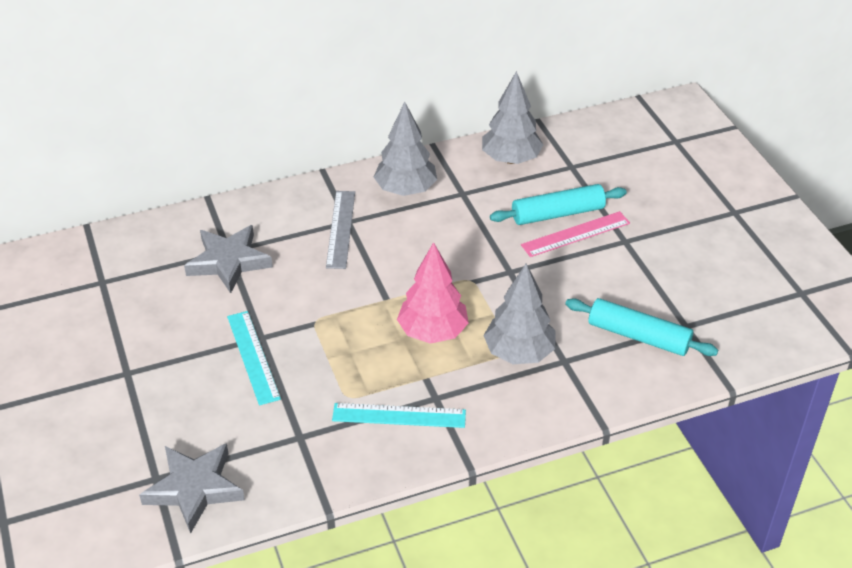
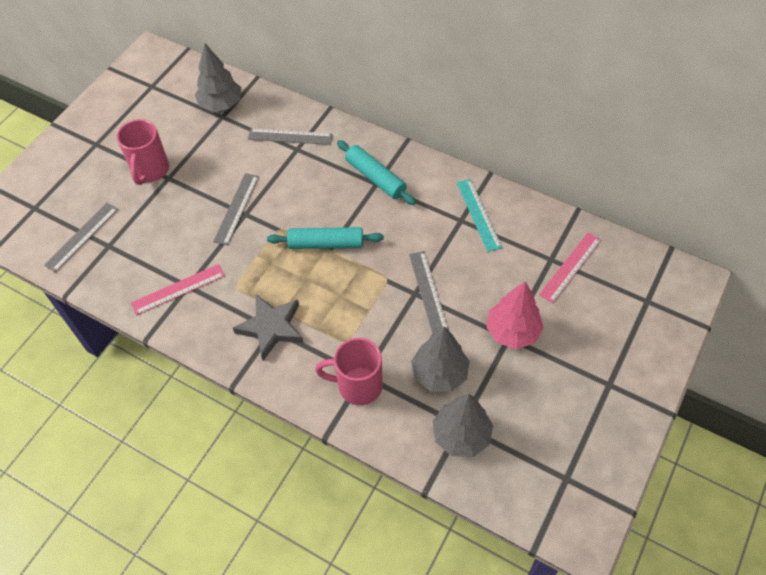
grey ruler: 1 -> 4
grey star: 2 -> 1
pink mug: 0 -> 2
pink ruler: 1 -> 2
turquoise ruler: 2 -> 1

